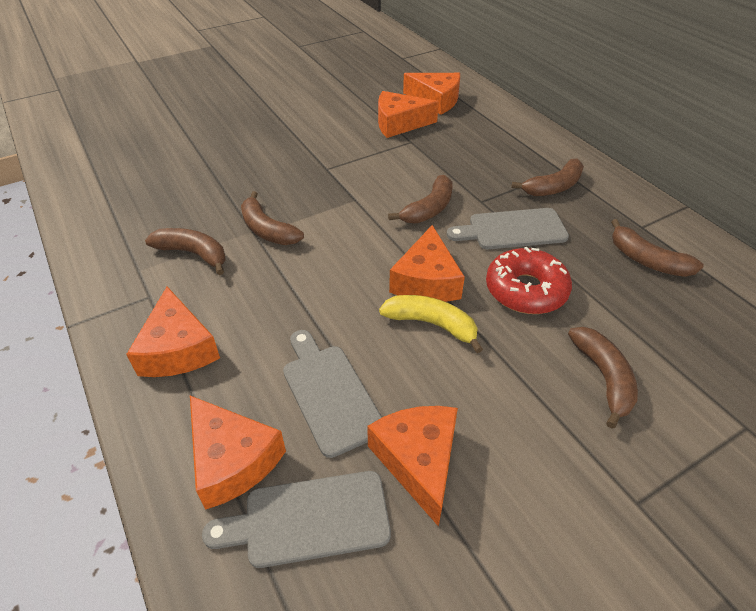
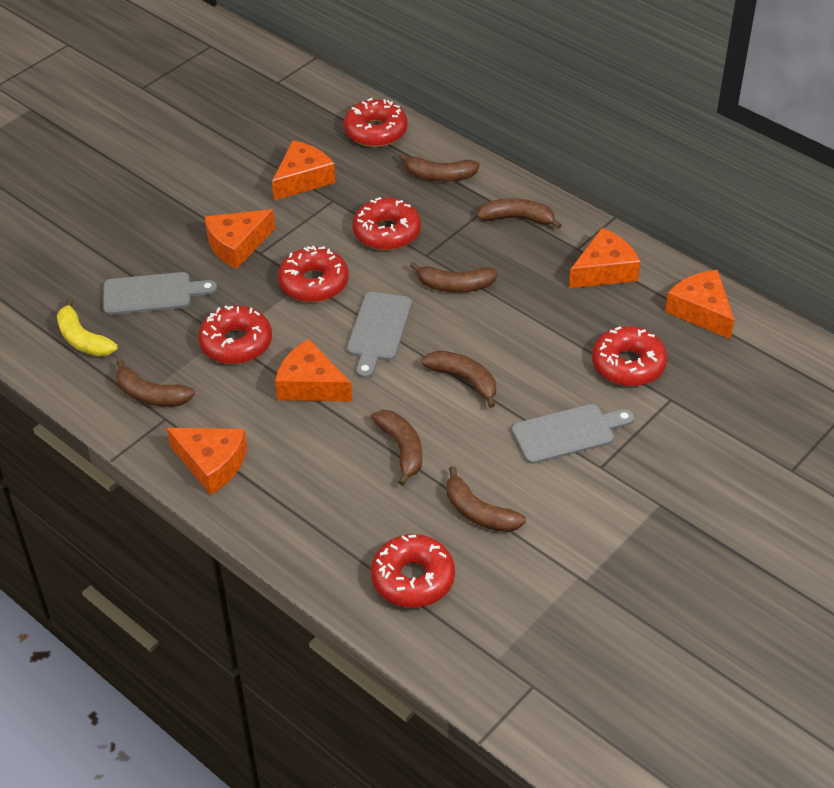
brown banana: 6 -> 7
red donut: 1 -> 6

